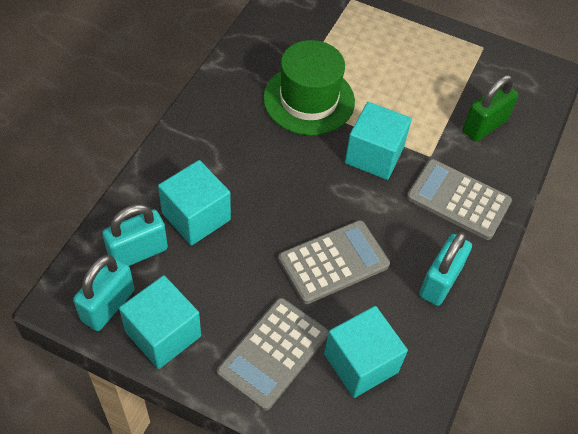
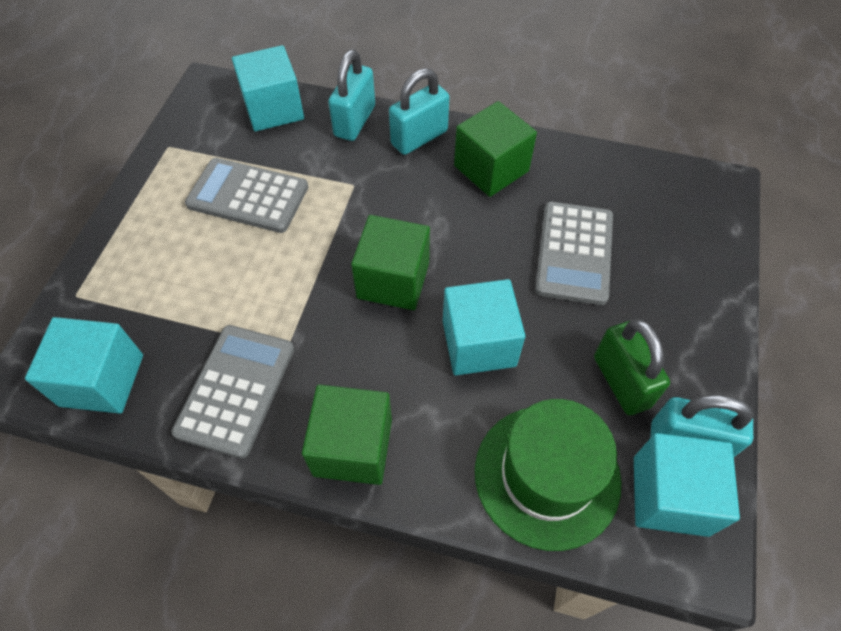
green cube: 0 -> 3

